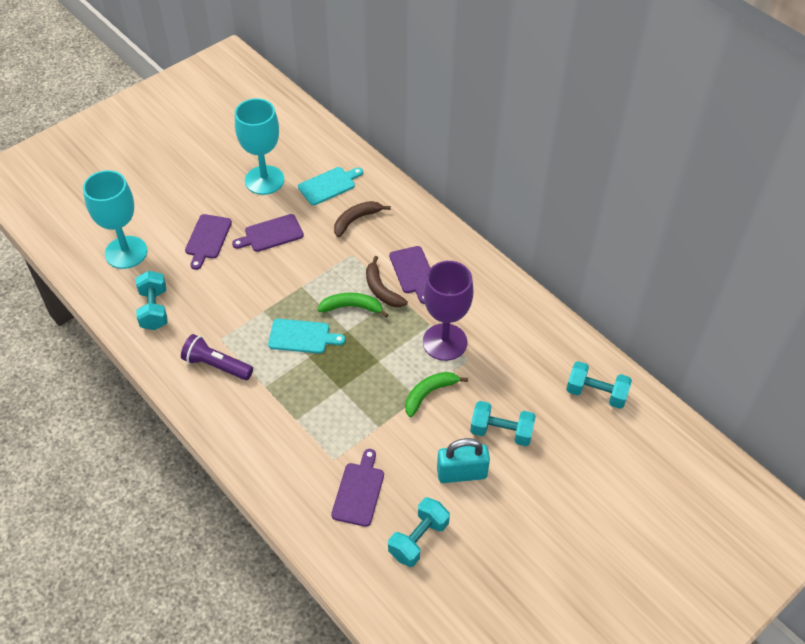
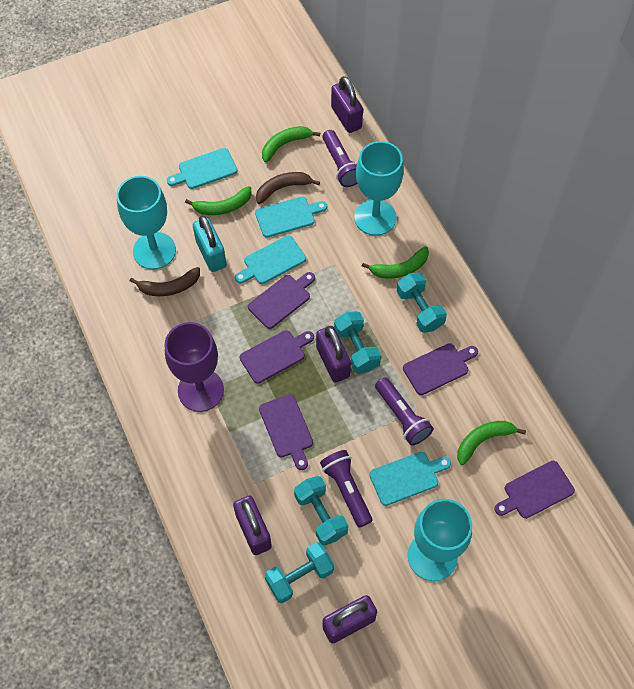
green banana: 2 -> 4
purple cutting board: 4 -> 5
purple flashlight: 1 -> 3
purple padlock: 0 -> 4
turquoise cutting board: 2 -> 4
turquoise goblet: 2 -> 3

